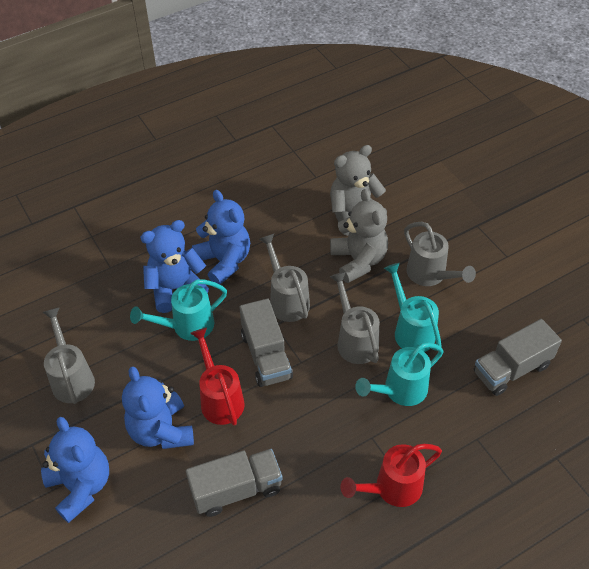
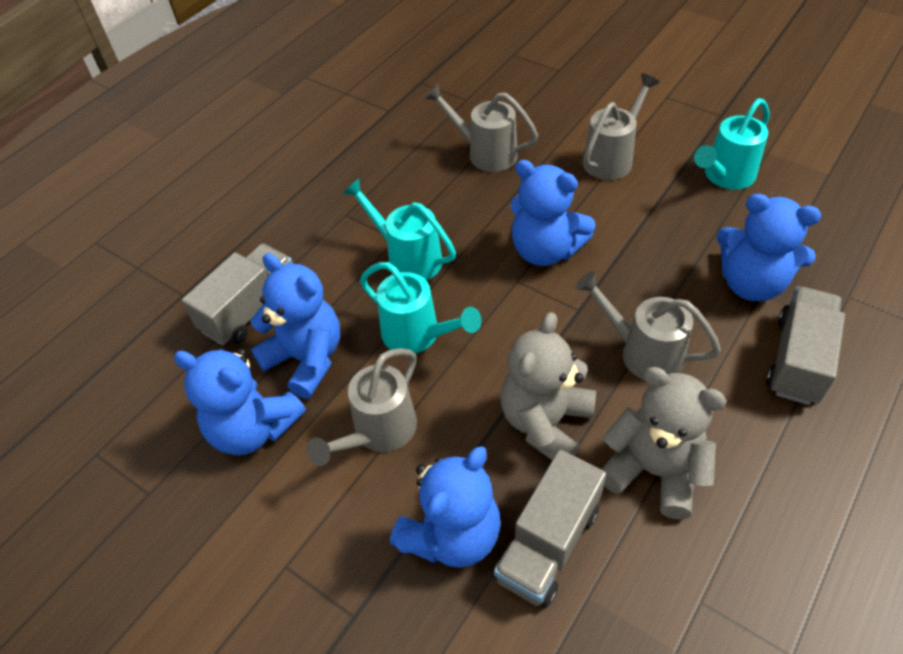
blue teddy bear: 4 -> 5
red watering can: 2 -> 0

